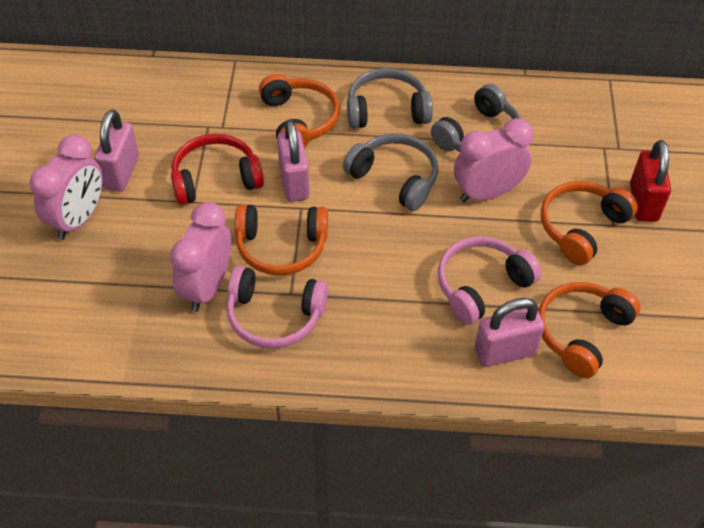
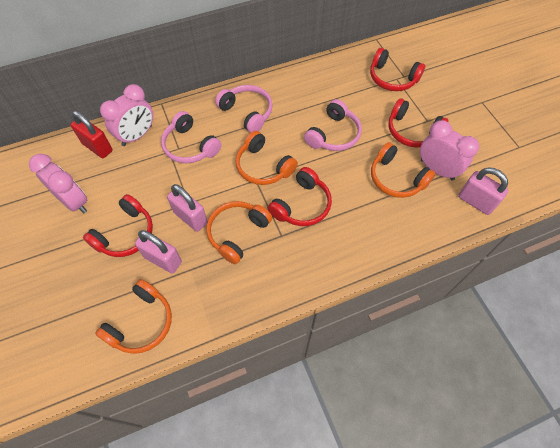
grey headphones: 3 -> 0
pink headphones: 2 -> 3
red headphones: 1 -> 4

